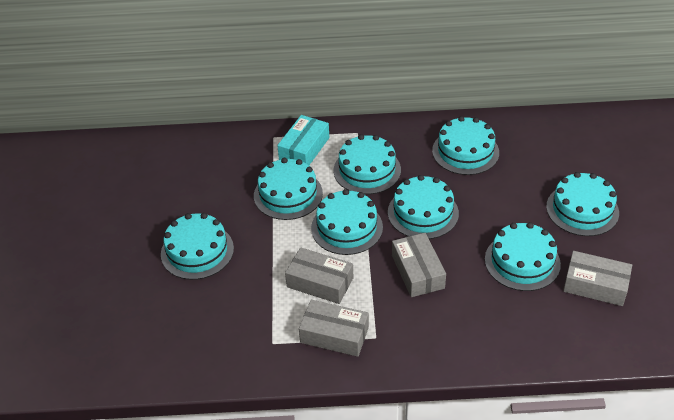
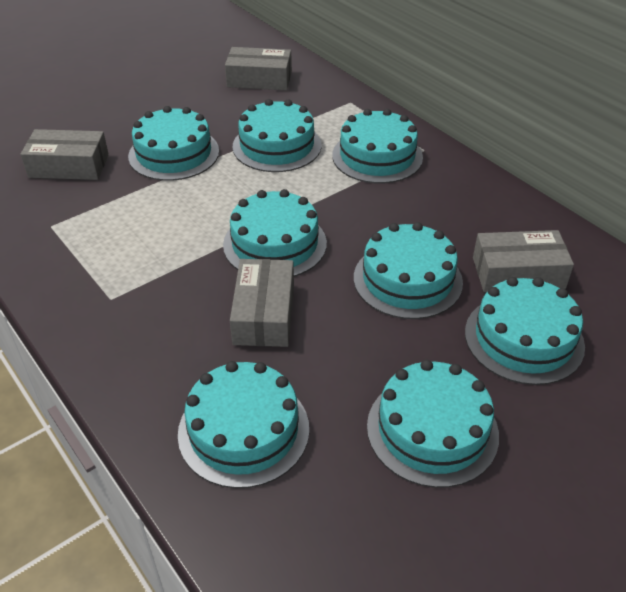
turquoise box: 1 -> 0

